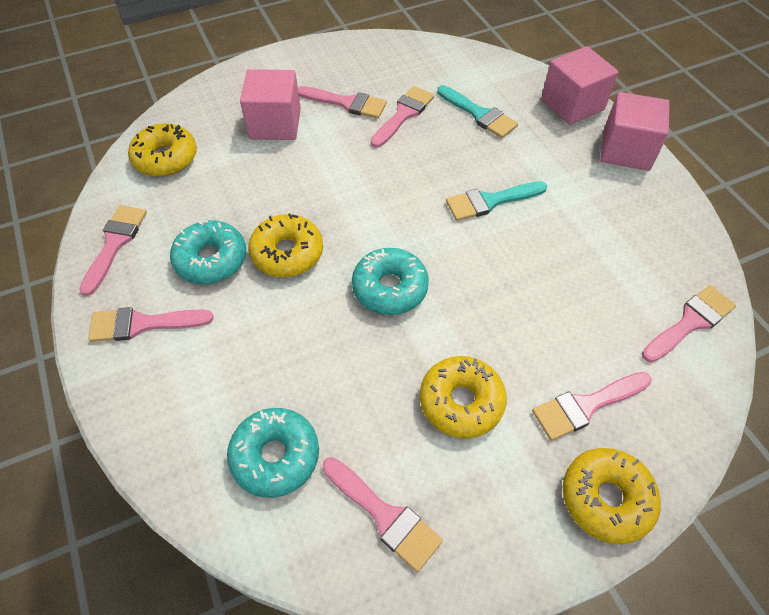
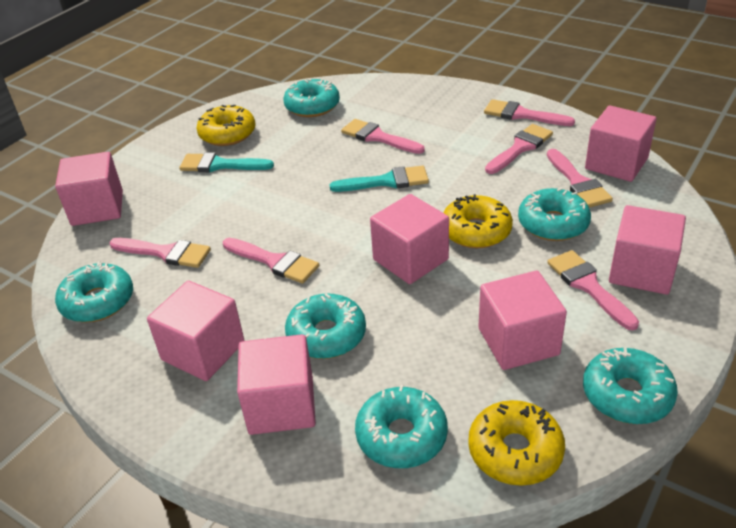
pink cube: 3 -> 7
turquoise donut: 3 -> 6
yellow donut: 4 -> 3

